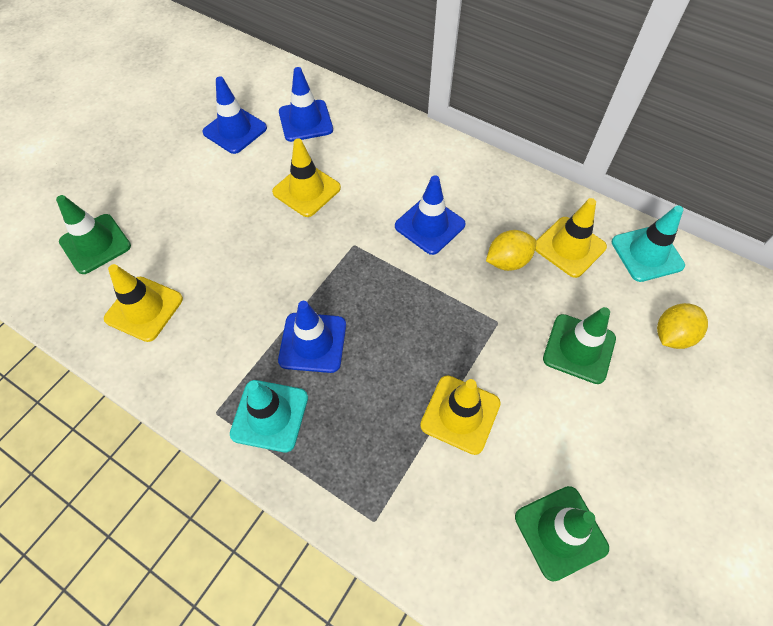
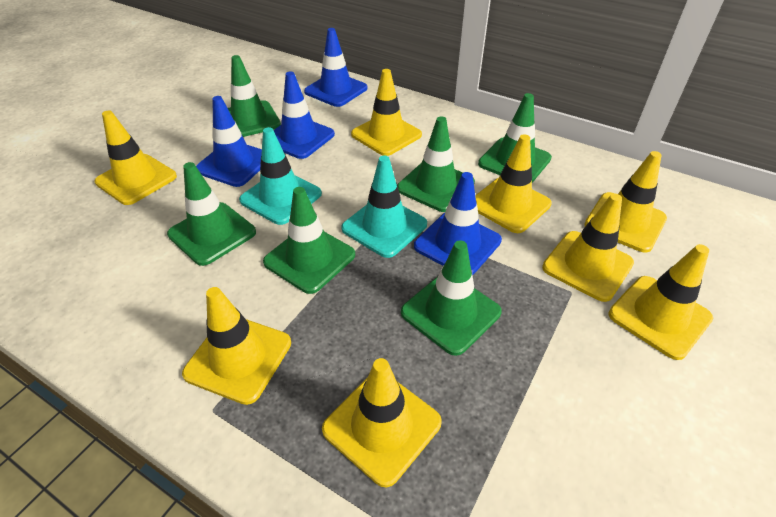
green traffic cone: 3 -> 6
yellow lemon: 2 -> 0
yellow traffic cone: 4 -> 8

